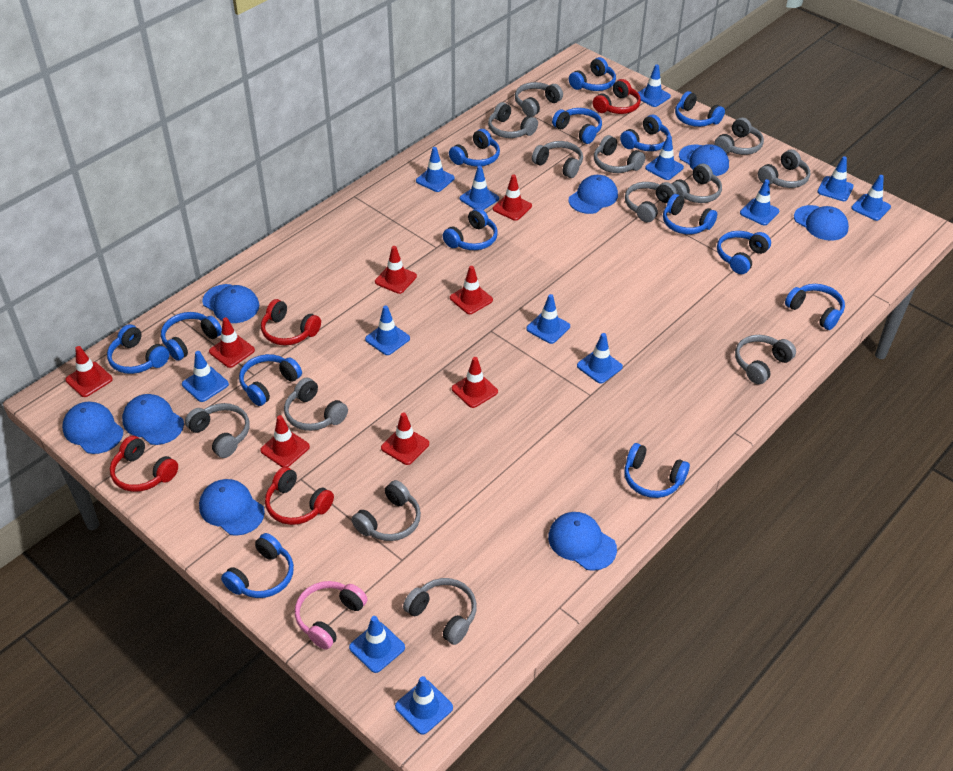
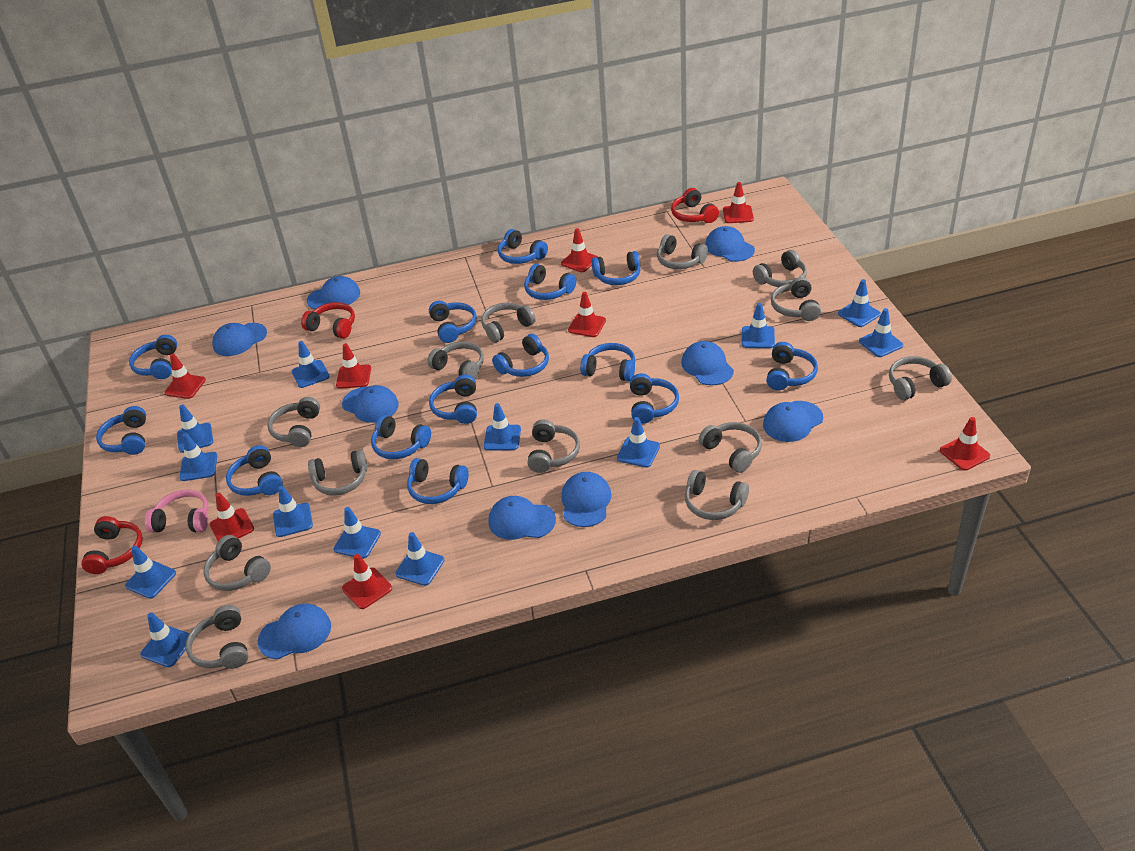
blue cap: 8 -> 9
red headphones: 4 -> 3

